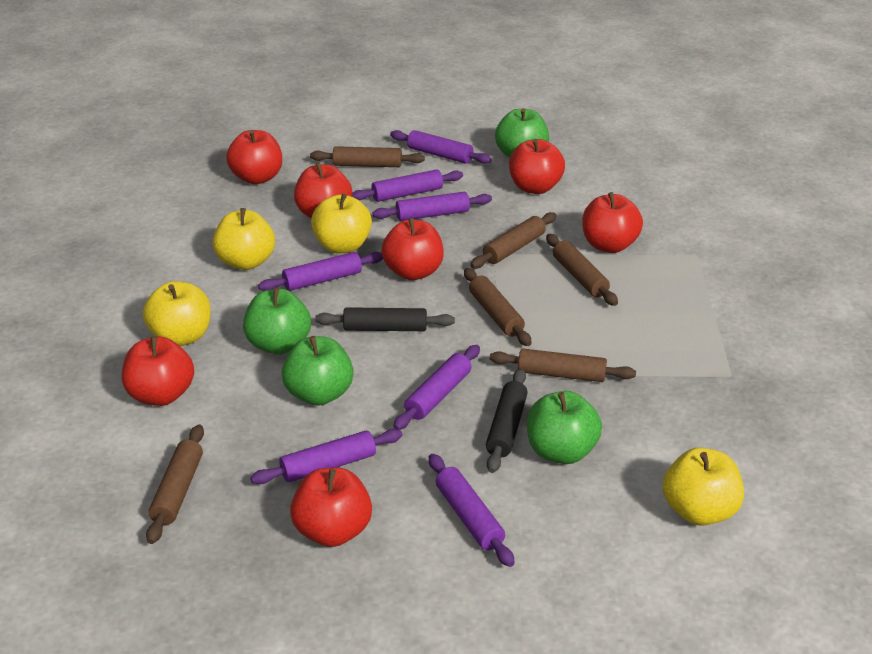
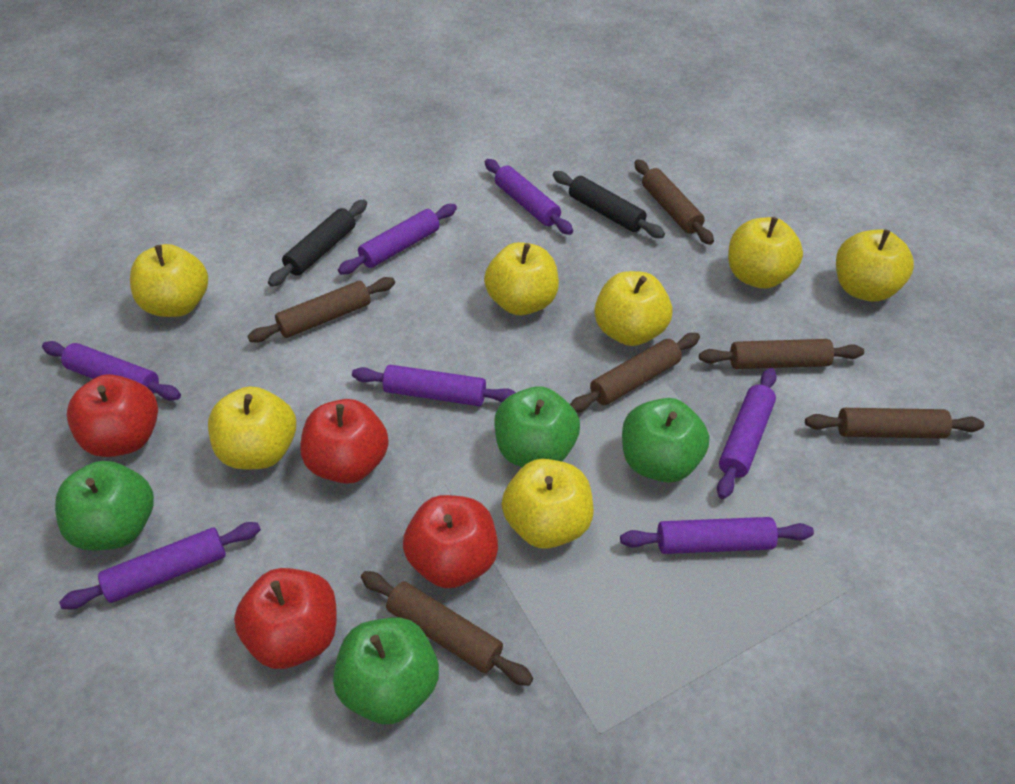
red apple: 7 -> 4
yellow apple: 4 -> 7

